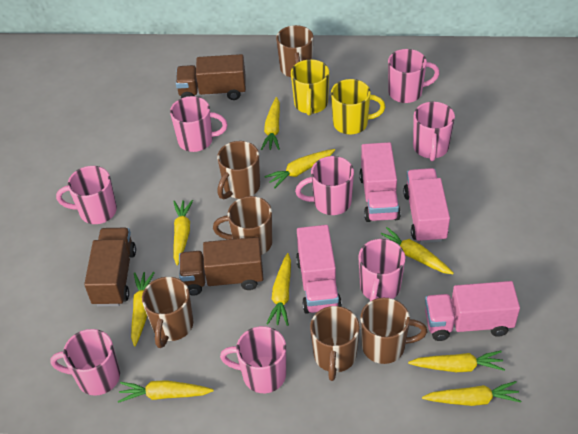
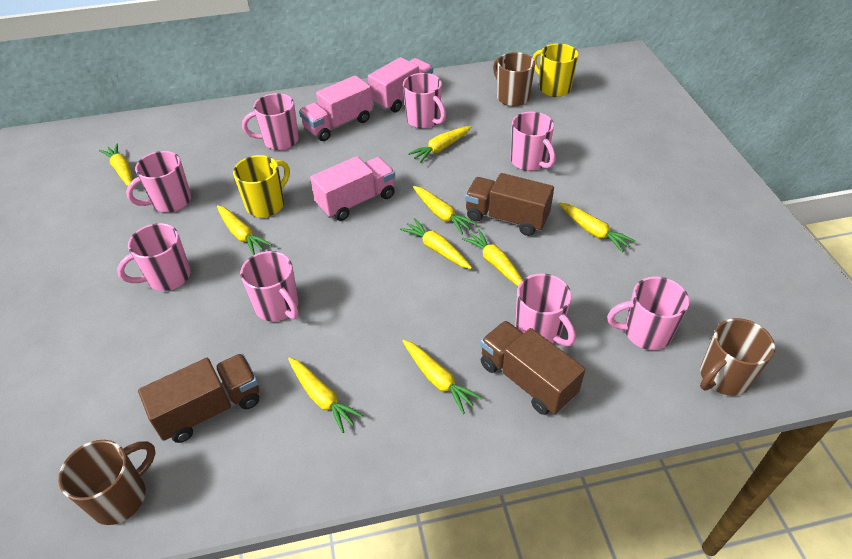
brown mug: 6 -> 3
pink truck: 4 -> 3

